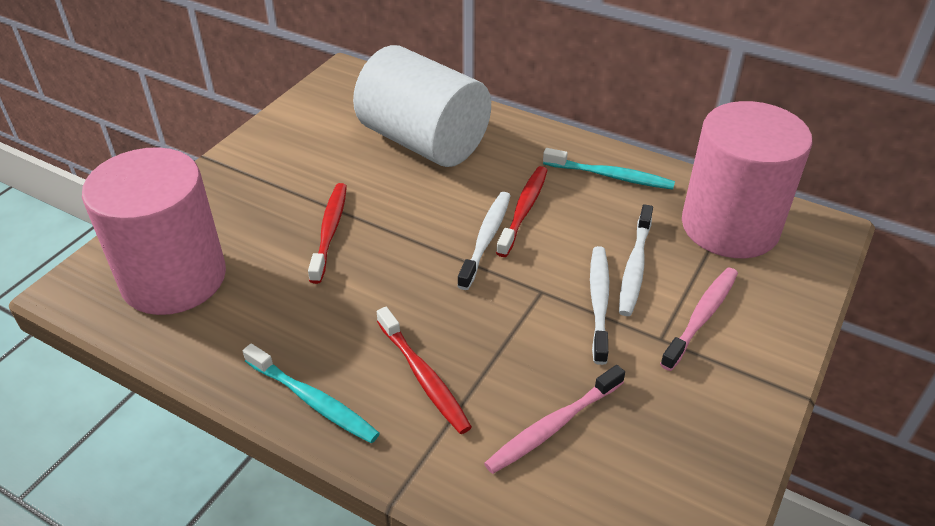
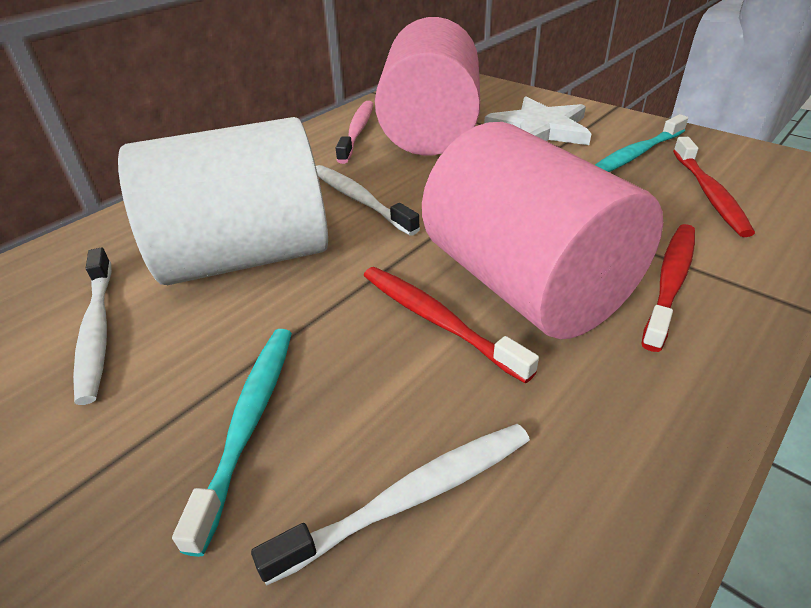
pink toothbrush: 2 -> 1
white star: 0 -> 1

